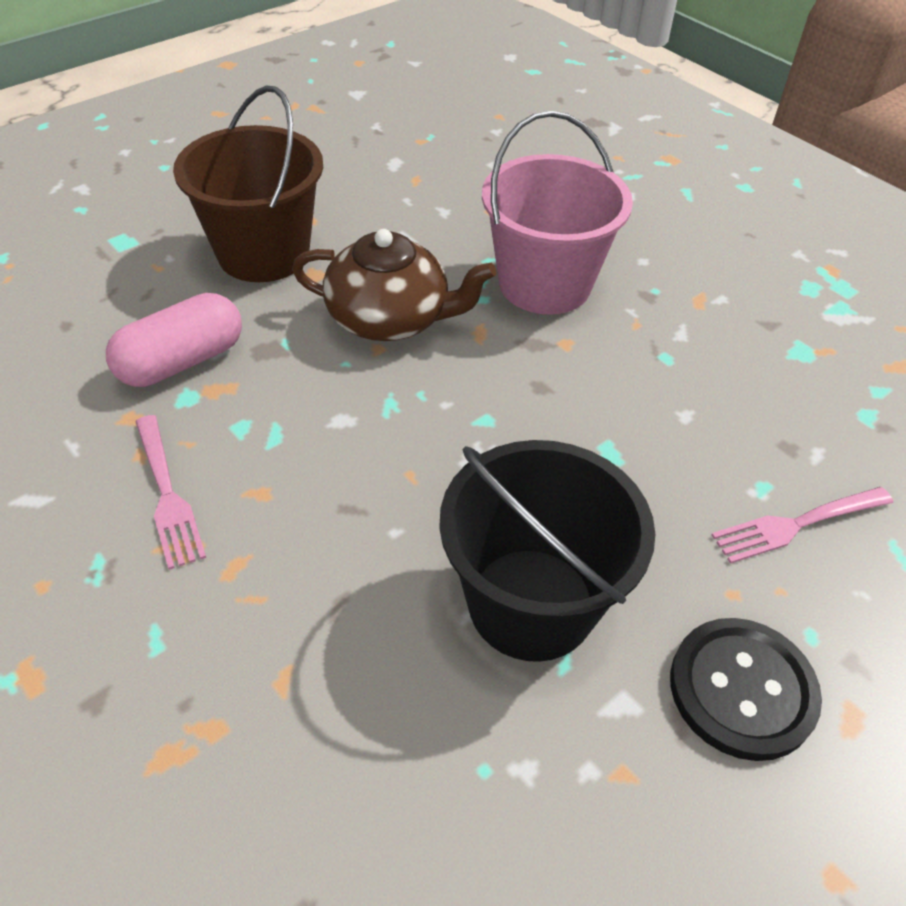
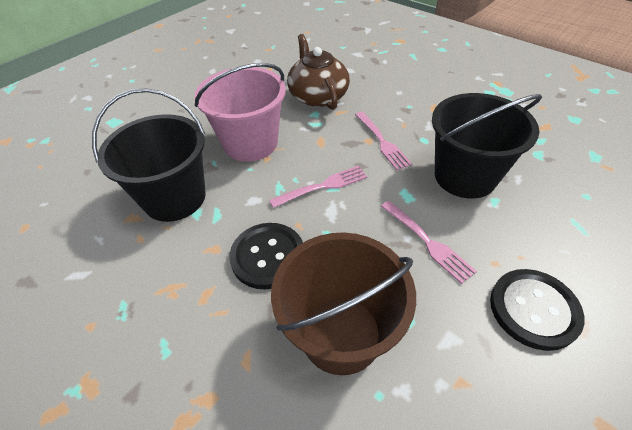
black bucket: 1 -> 2
black button: 1 -> 2
pink capsule: 1 -> 0
pink fork: 2 -> 3

